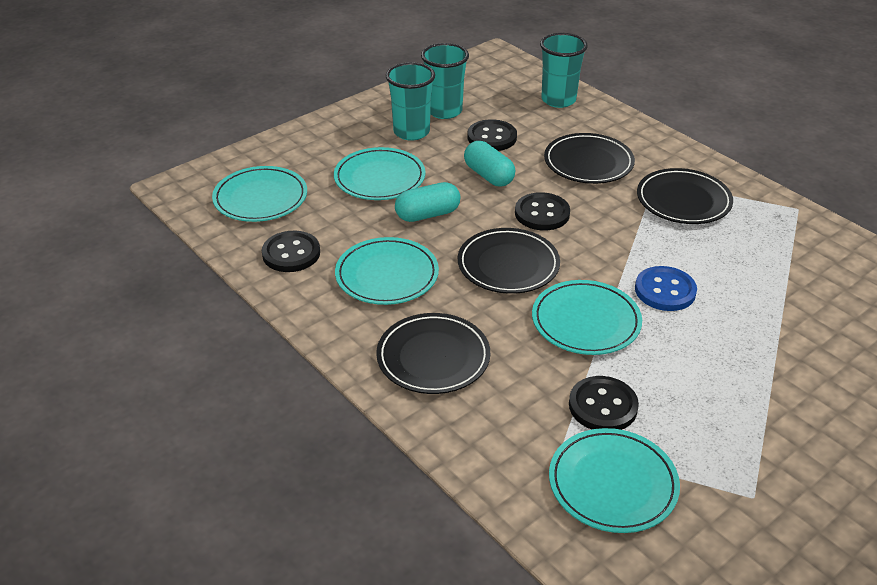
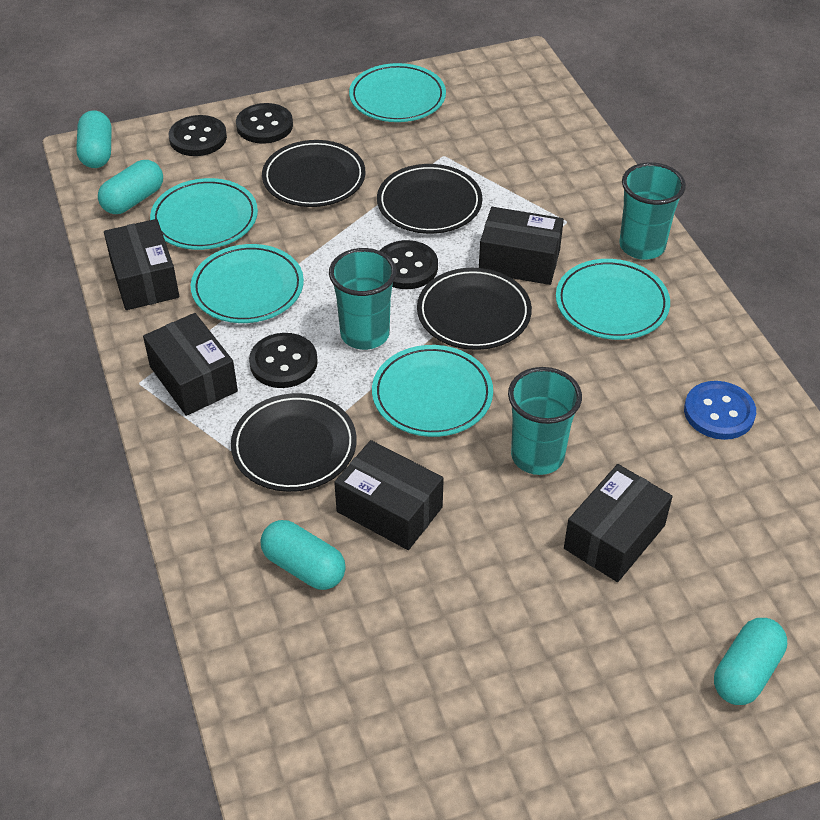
black box: 0 -> 5
turquoise capsule: 2 -> 4

